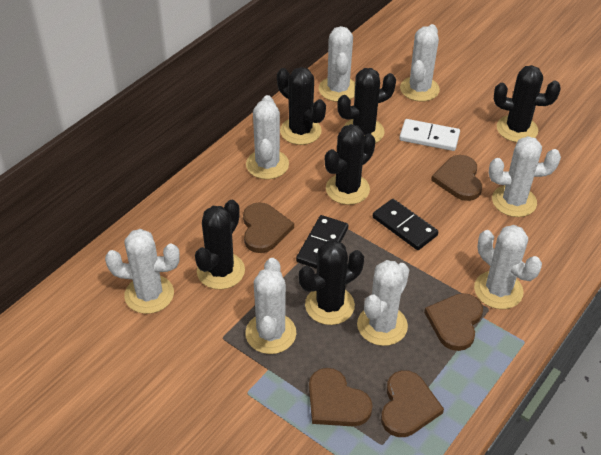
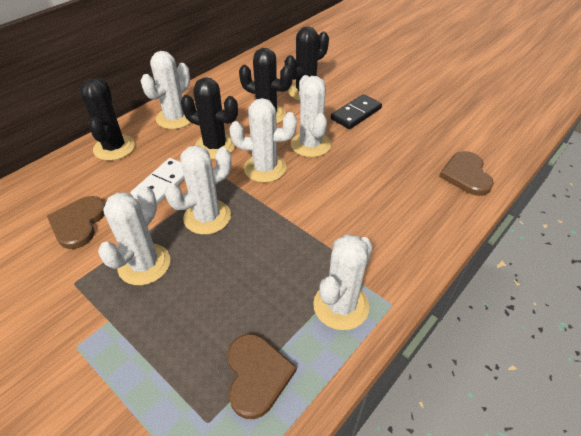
black cactus: 6 -> 4
black domino: 2 -> 1
brown heart: 5 -> 3
white cactus: 8 -> 6

